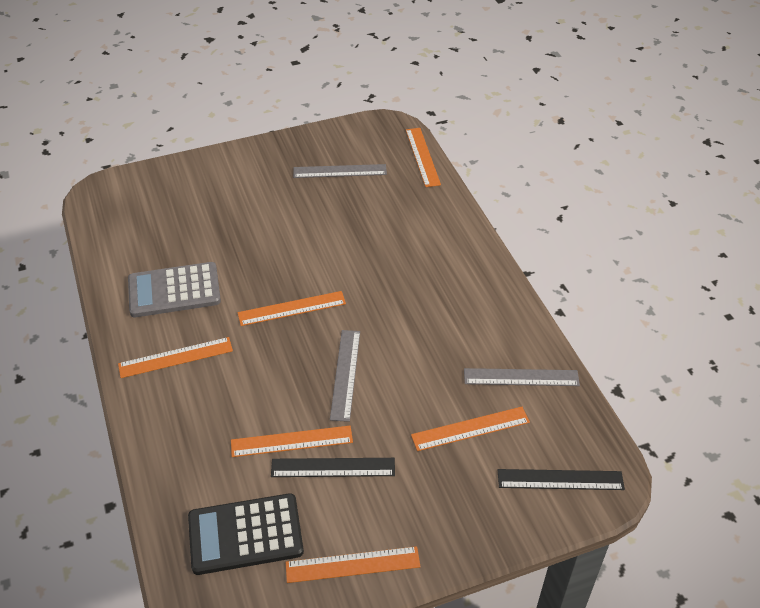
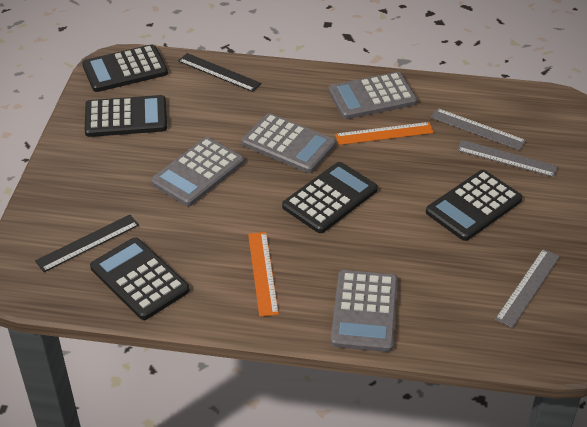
black calculator: 1 -> 5
grey calculator: 1 -> 4
orange ruler: 6 -> 2

